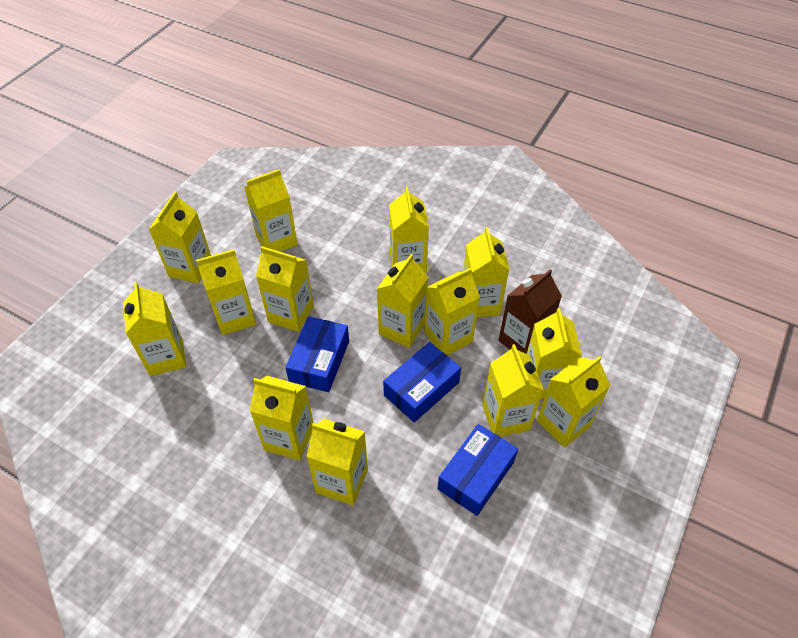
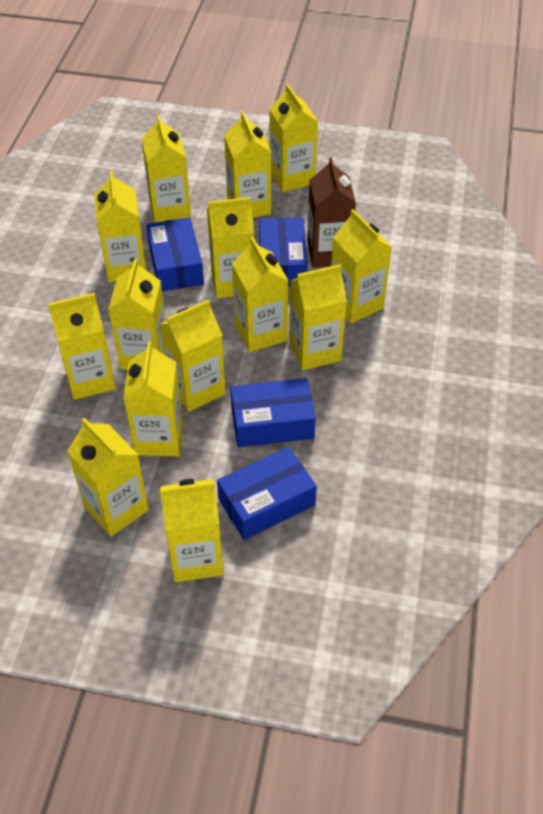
blue box: 3 -> 4

